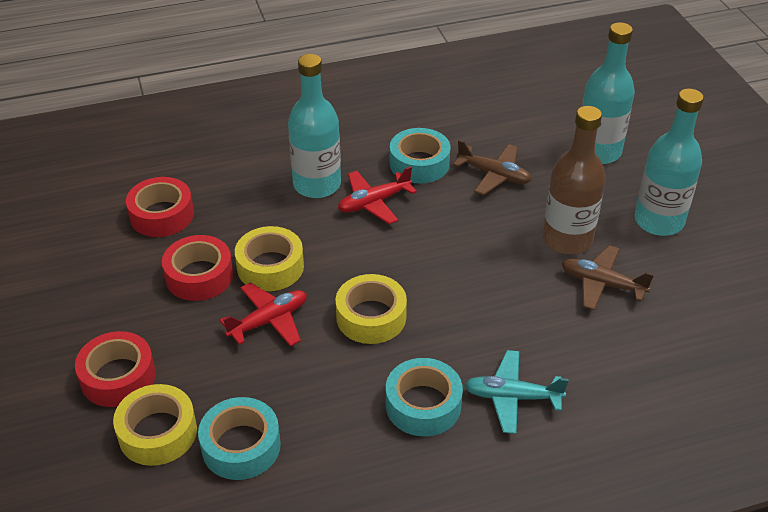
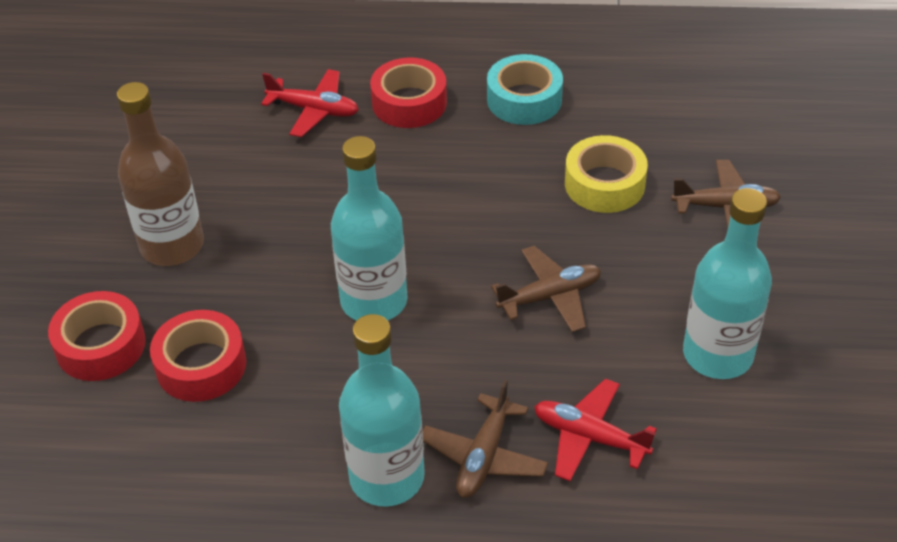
brown plane: 2 -> 3
turquoise plane: 1 -> 0
turquoise tape: 3 -> 1
yellow tape: 3 -> 1

